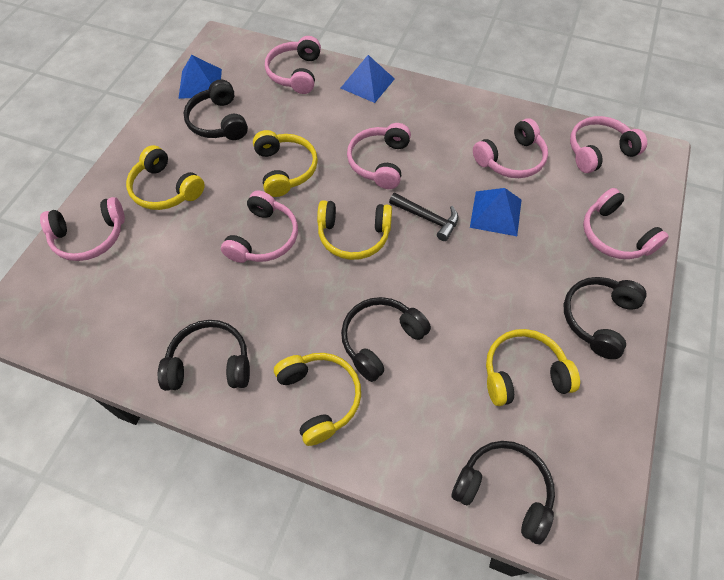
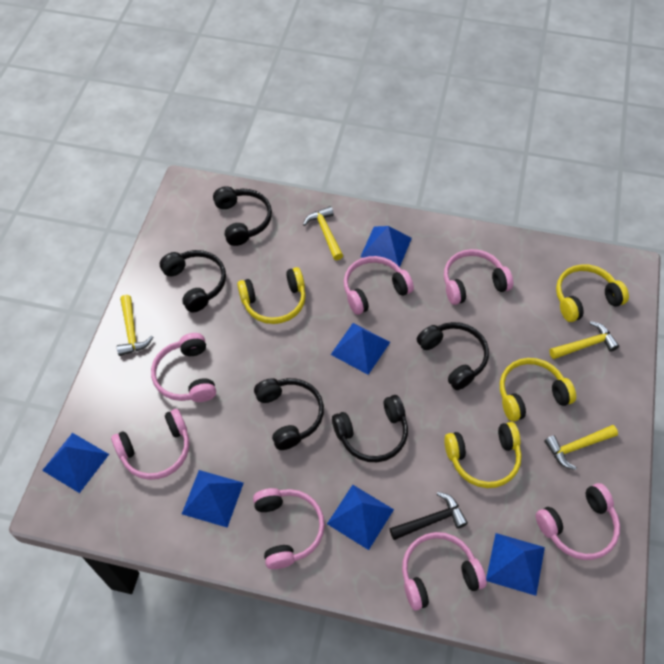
blue pyramid: 3 -> 6
yellow hammer: 0 -> 4
yellow headphones: 5 -> 4

